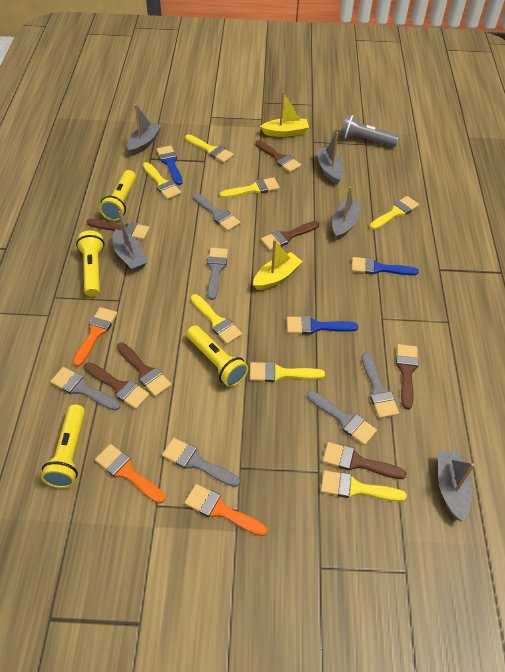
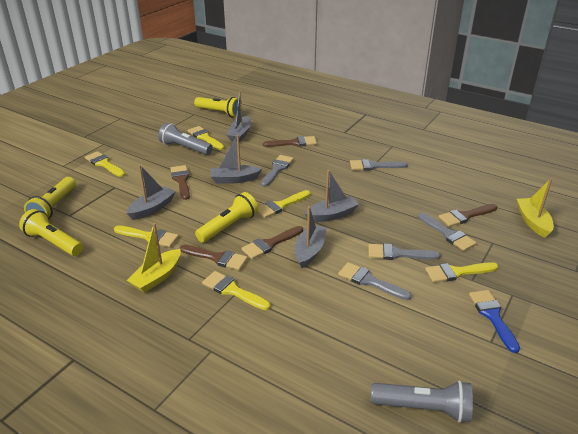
blue brush: 3 -> 1
brown brush: 7 -> 5
grey brush: 6 -> 5
grey flashlight: 1 -> 2
orange brush: 3 -> 0
yellow brush: 7 -> 6

